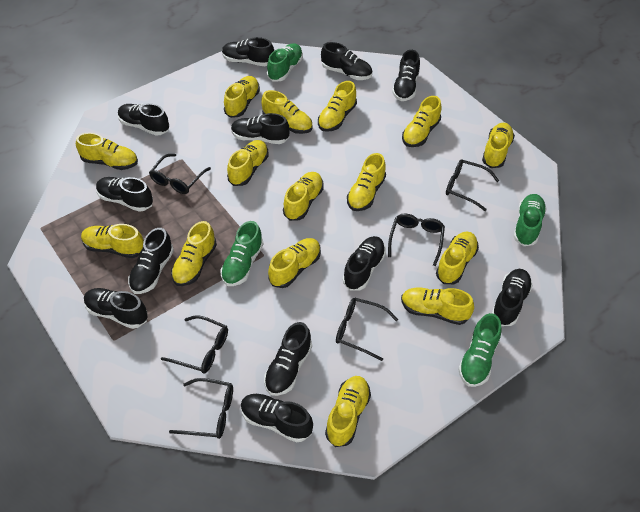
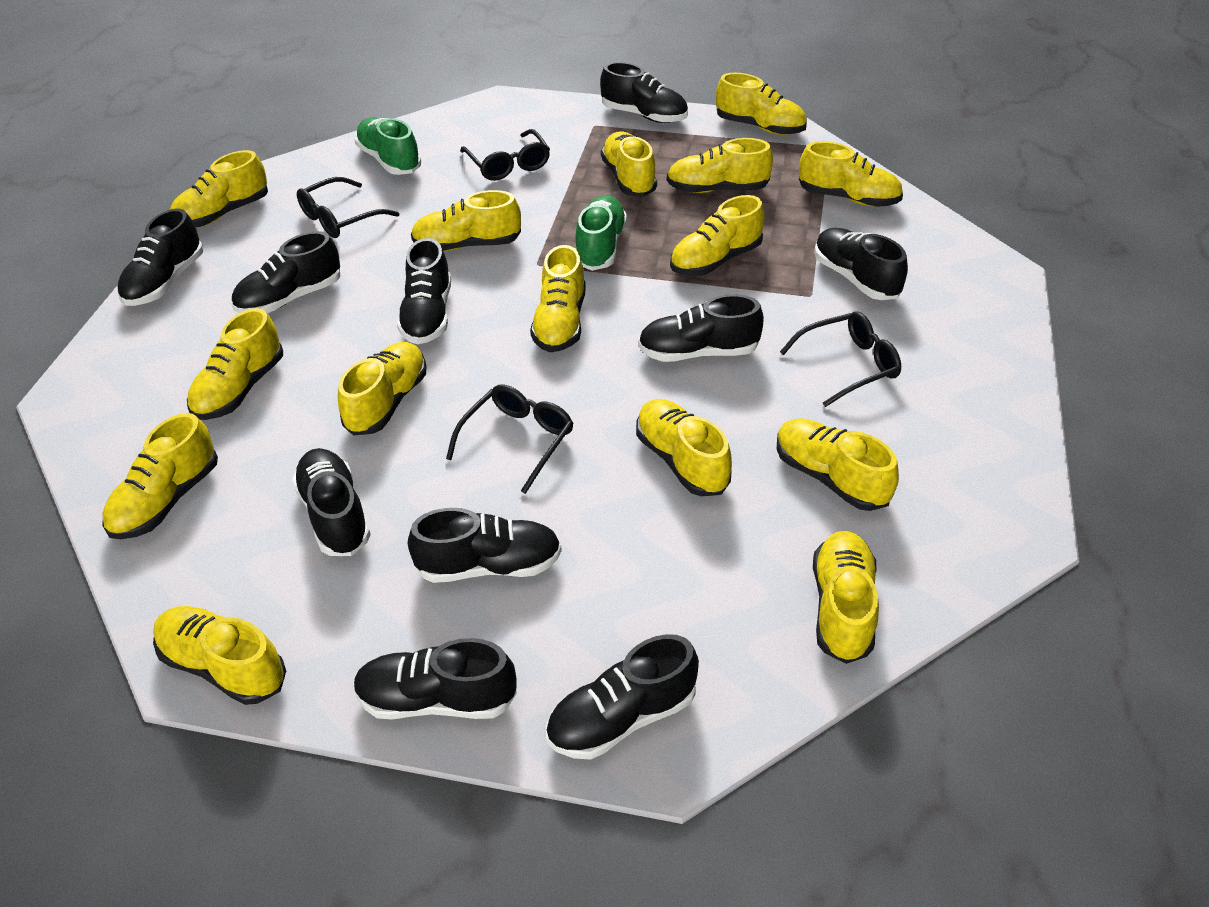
black glasses: 6 -> 4
black shoe: 12 -> 10
green shoe: 4 -> 2

